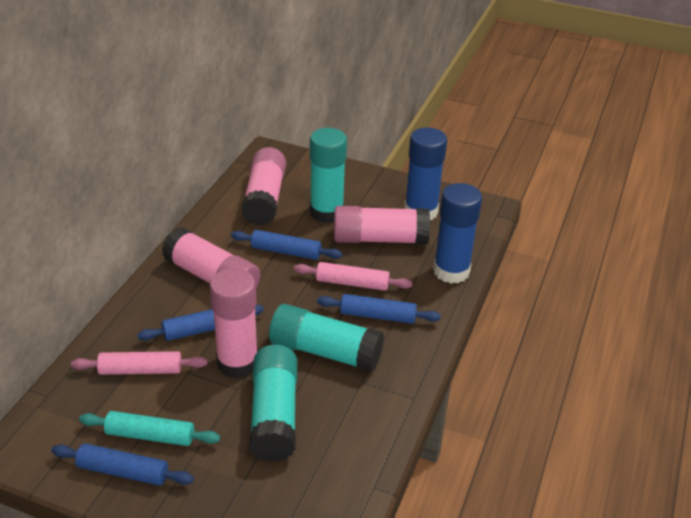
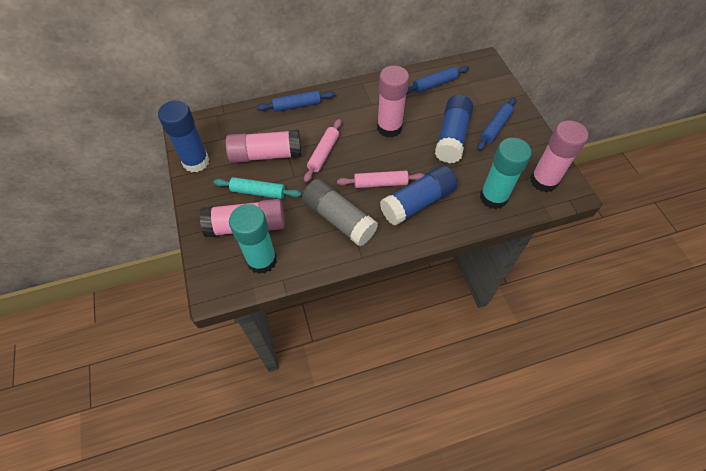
blue glue stick: 2 -> 3
blue rolling pin: 4 -> 3
grey glue stick: 0 -> 1
turquoise glue stick: 3 -> 2

